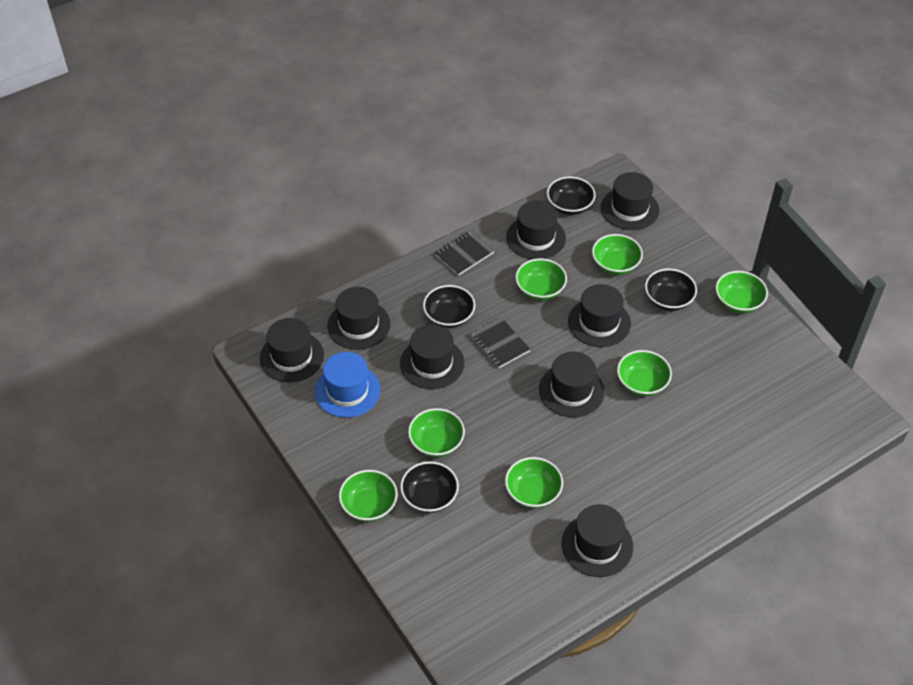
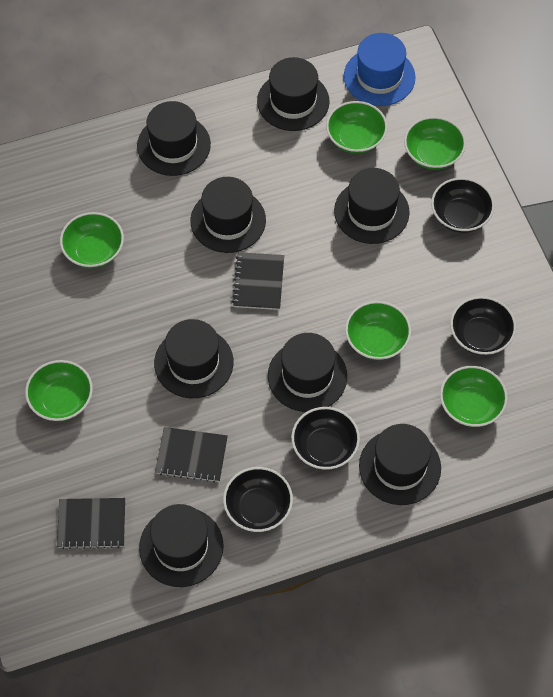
black notebook: 2 -> 3
green bowl: 7 -> 6

